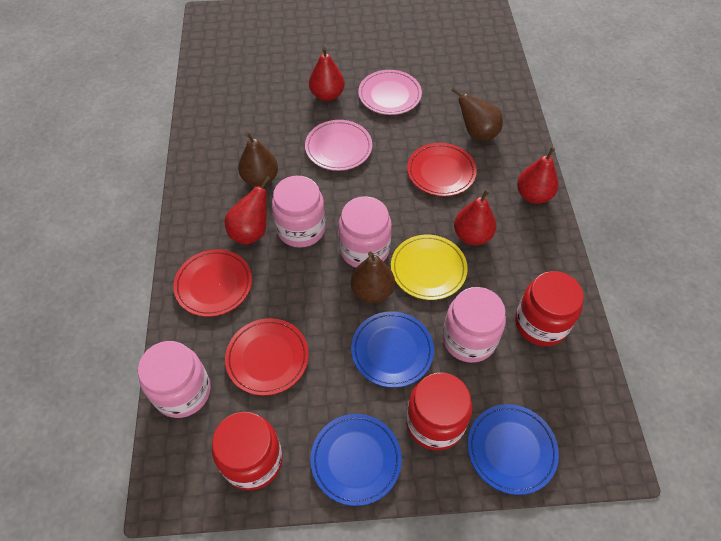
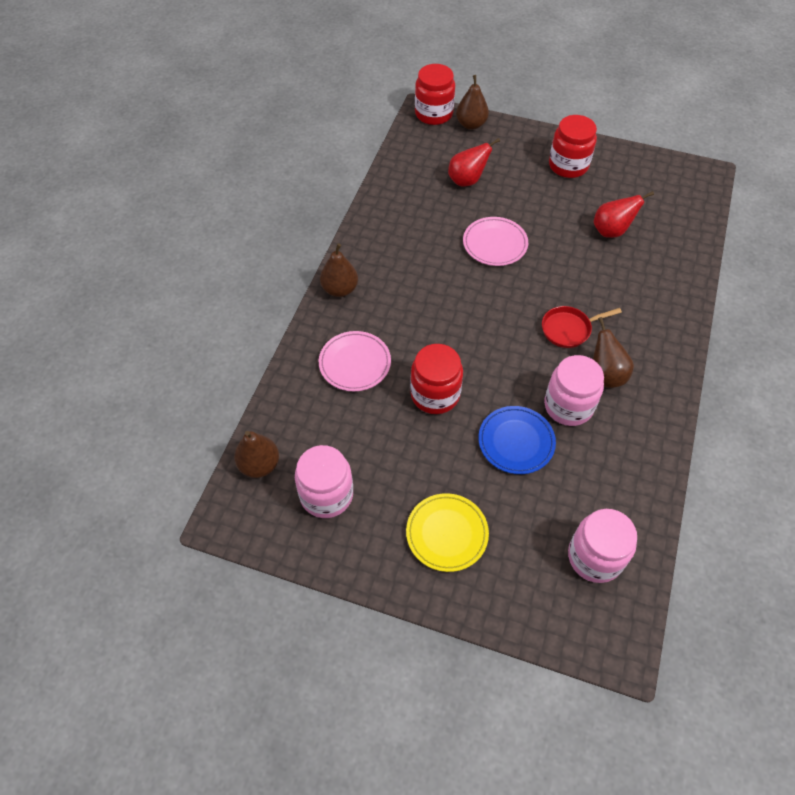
blue plate: 3 -> 1
brown pear: 3 -> 4
pink jar: 4 -> 3
red pan: 0 -> 1
red pear: 4 -> 2
red plate: 3 -> 0

